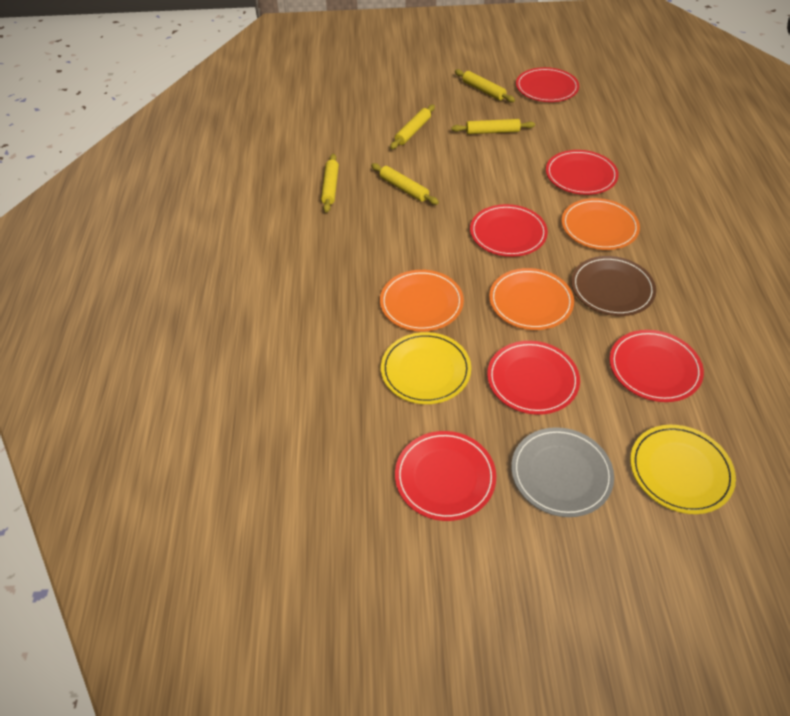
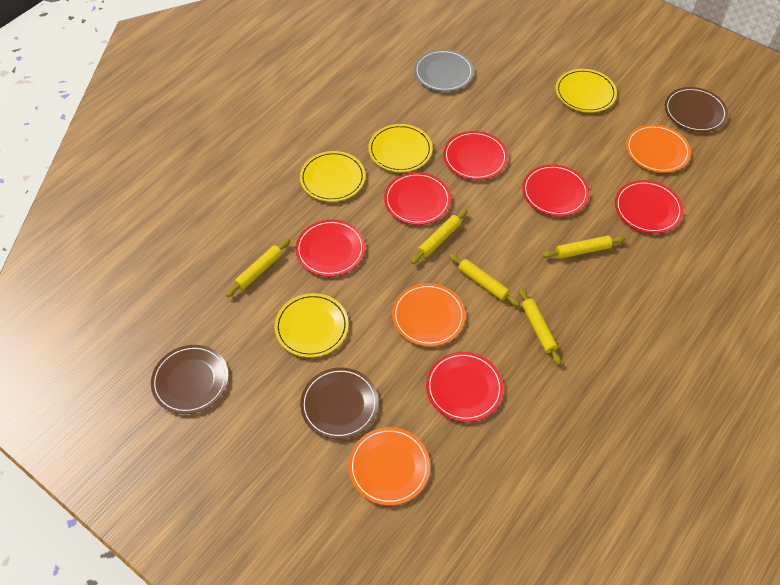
brown plate: 1 -> 3
yellow plate: 2 -> 4

